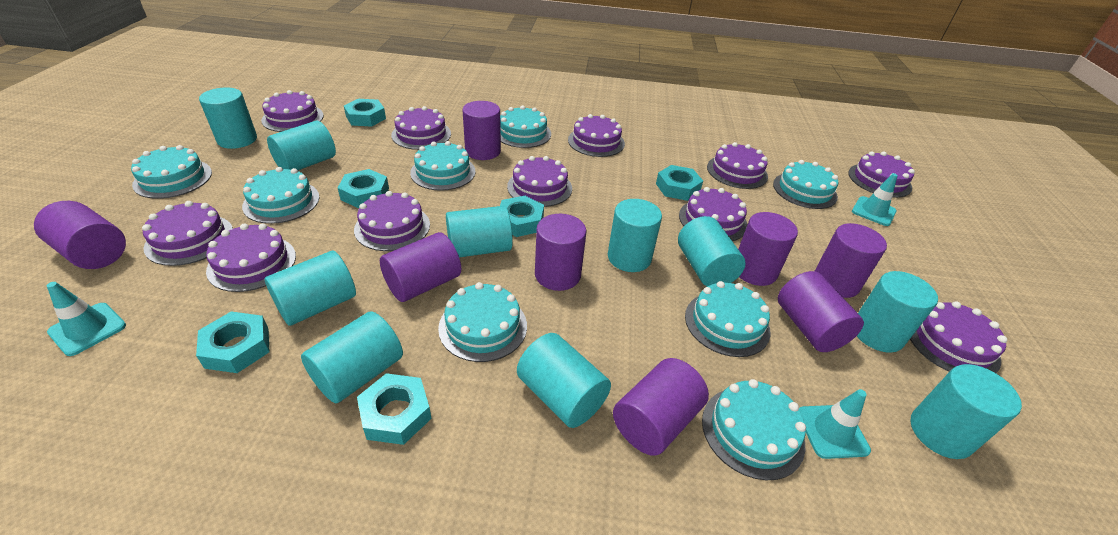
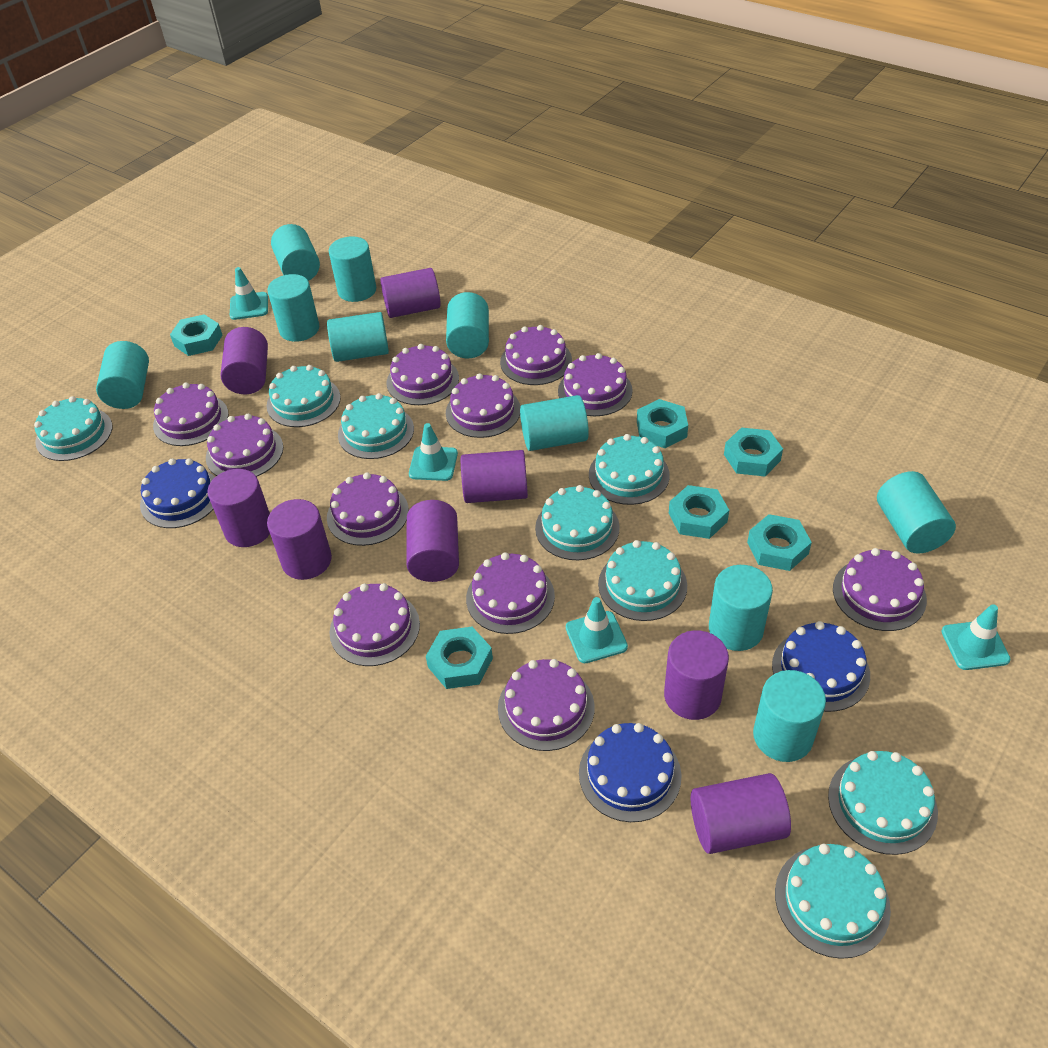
blue cake: 0 -> 3
turquoise traffic cone: 3 -> 4

